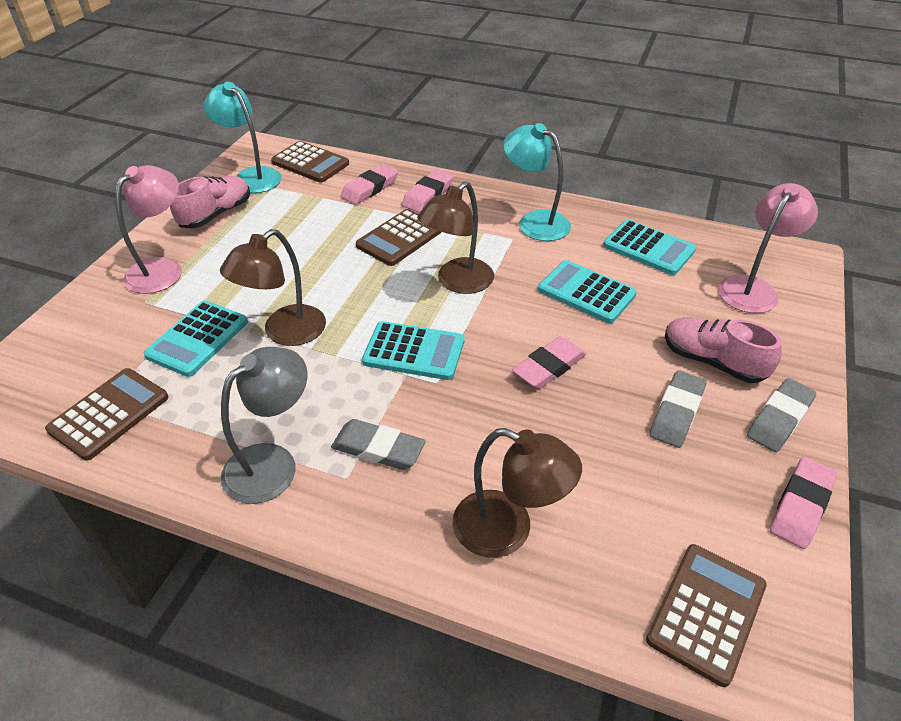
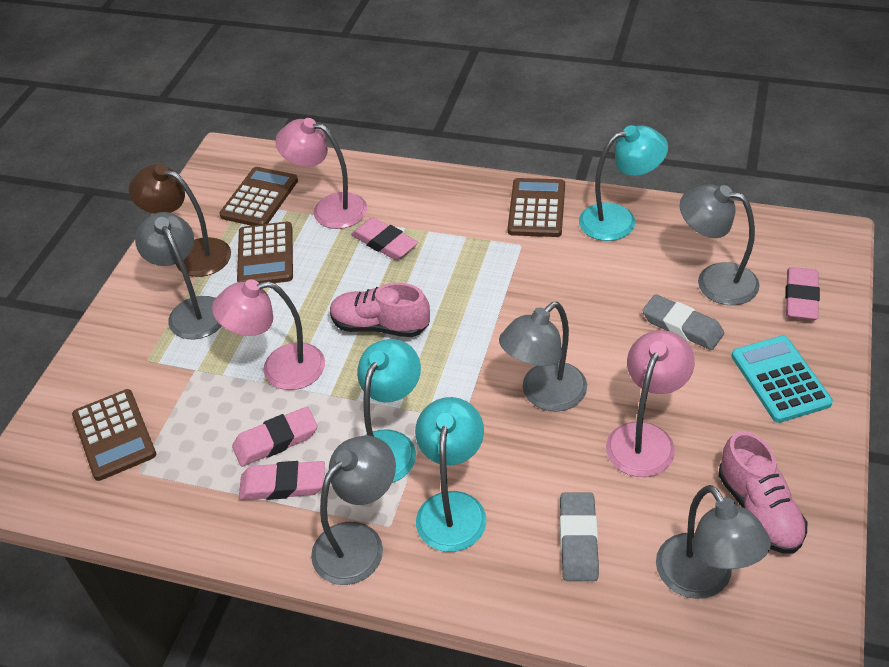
brown lamp: 3 -> 1
grey eraser: 3 -> 2
grey lamp: 1 -> 5
pink lamp: 2 -> 3
turquoise calculator: 4 -> 1
turquoise lamp: 2 -> 3

